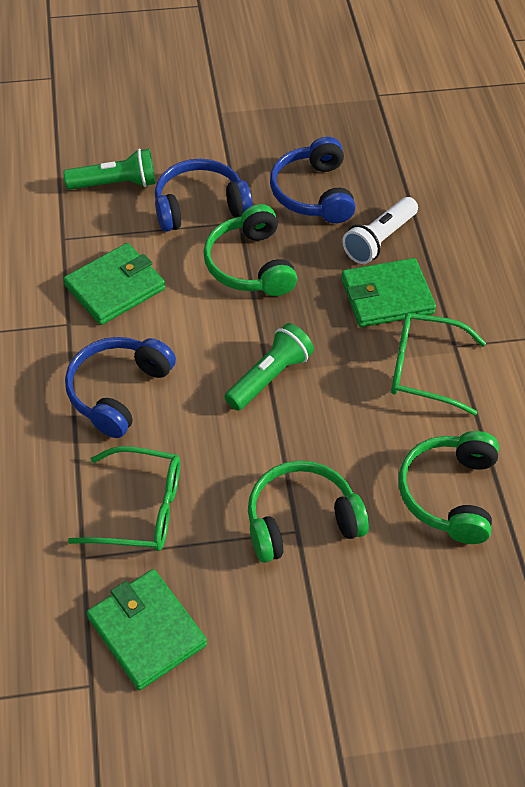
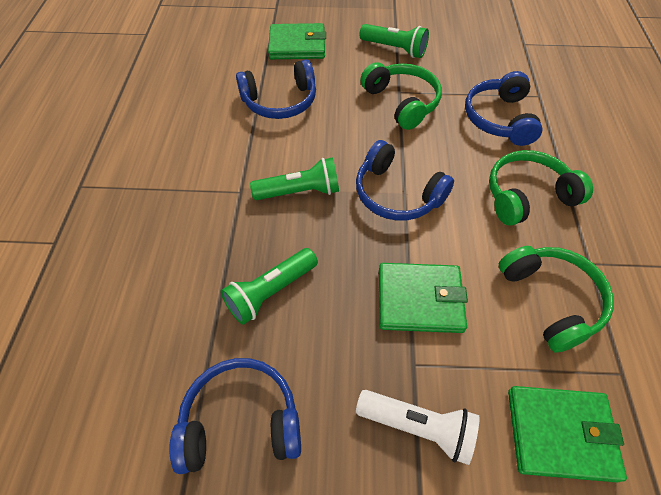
blue headphones: 3 -> 4
green flashlight: 2 -> 3
green glasses: 2 -> 0

